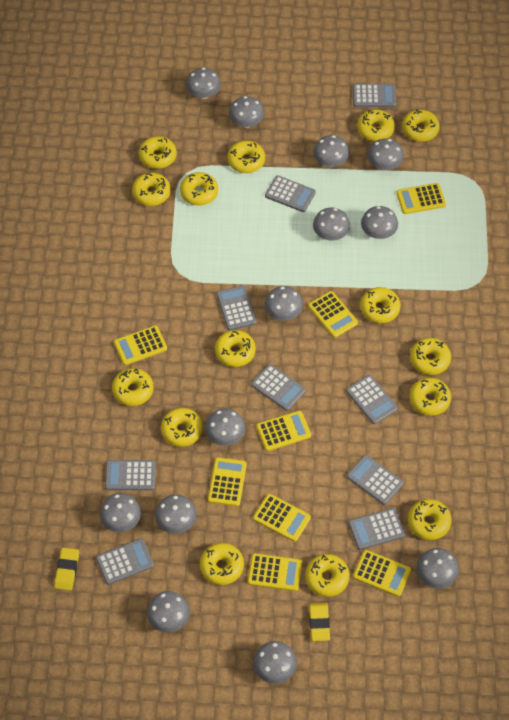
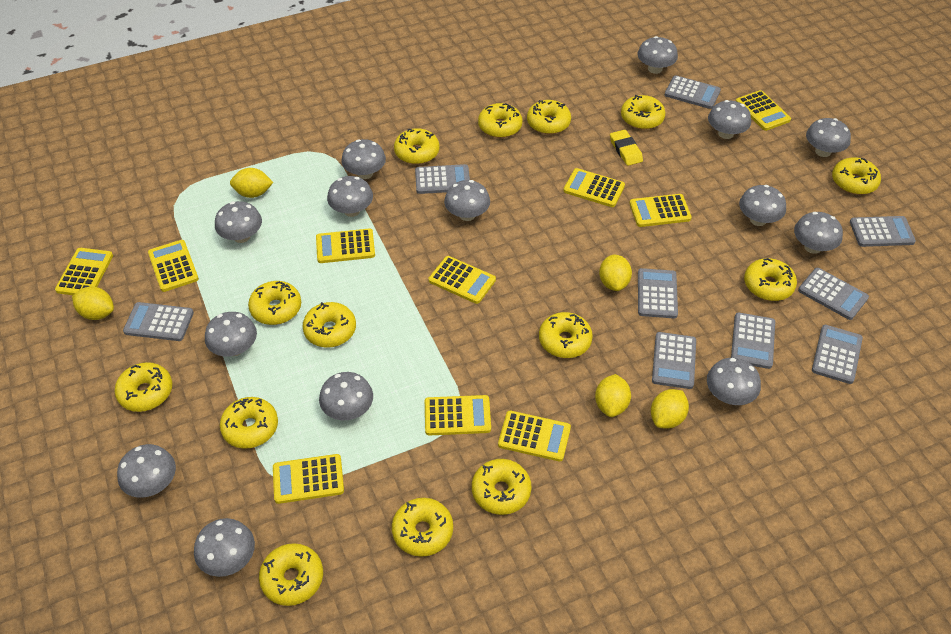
grey mushroom: 13 -> 14
yellow calculator: 8 -> 10
yellow donut: 15 -> 14
yellow eraser: 2 -> 1
yellow lemon: 0 -> 5

